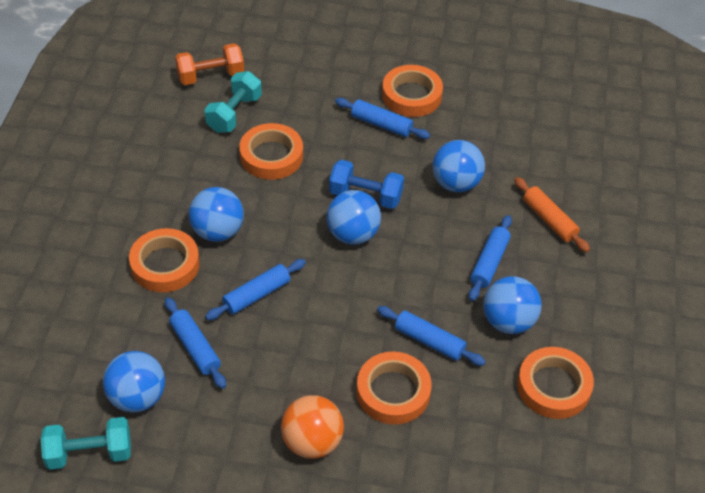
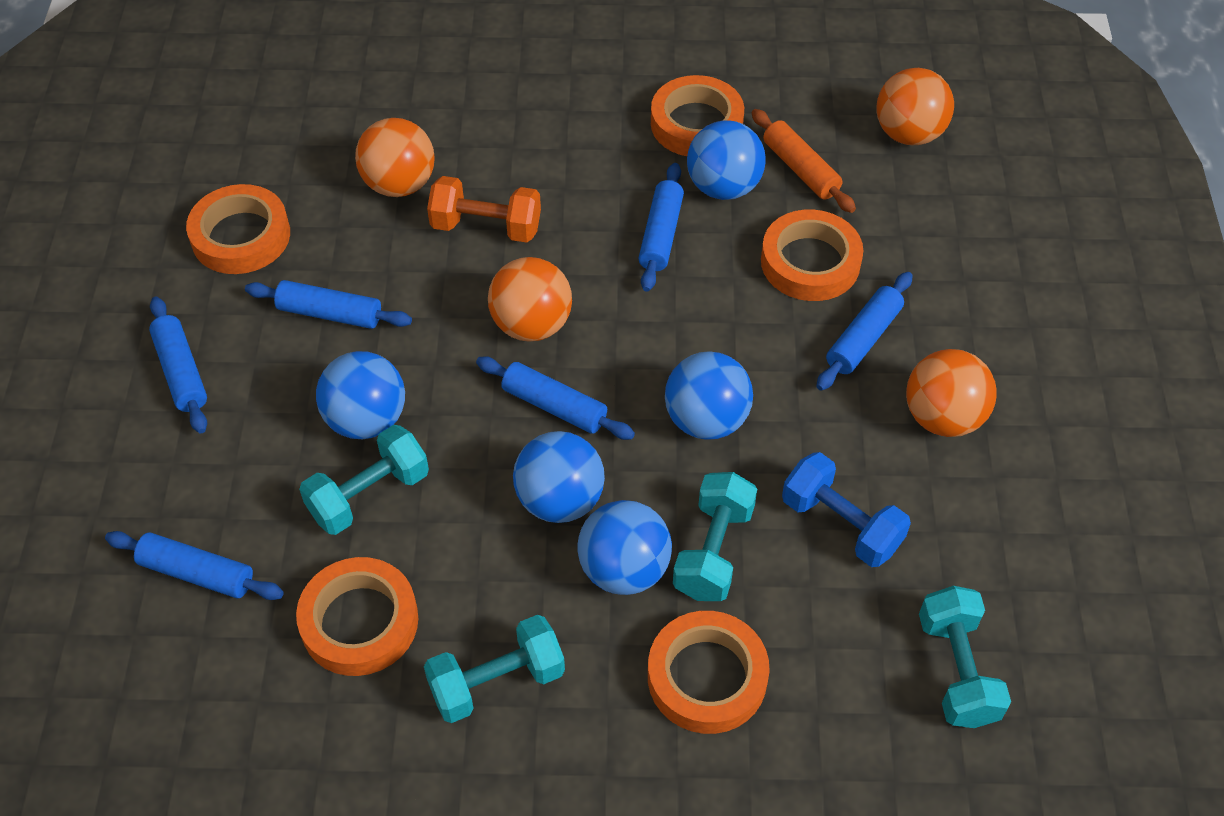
blue rolling pin: 5 -> 6
orange ball: 1 -> 4
turquoise dumbbell: 2 -> 4

